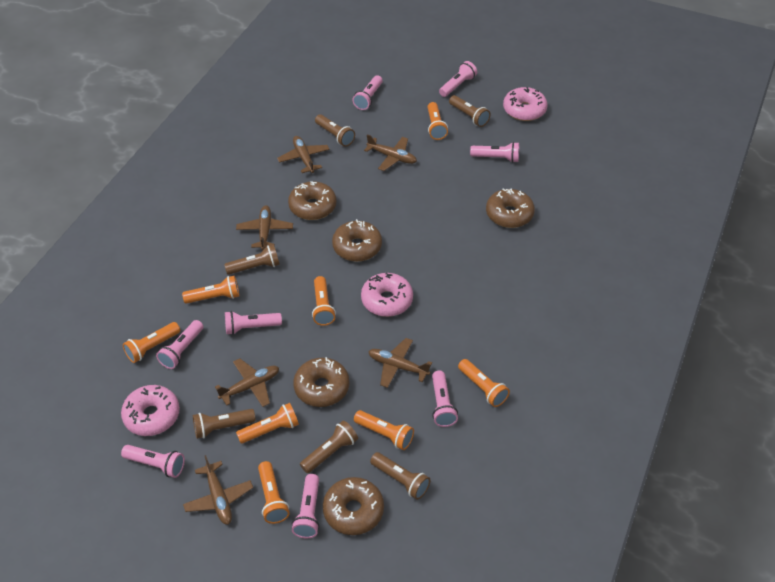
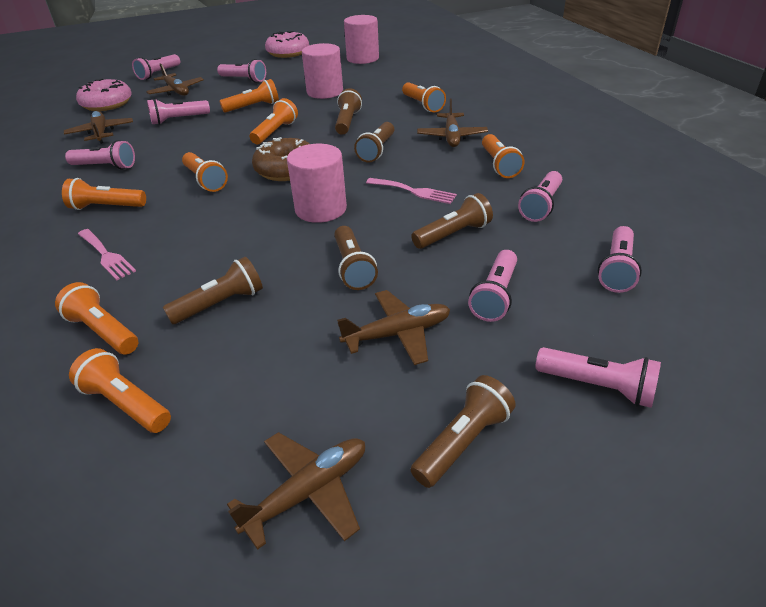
brown donut: 5 -> 1
brown plane: 6 -> 5
pink cylinder: 0 -> 3
pink donut: 3 -> 2
pink fork: 0 -> 2

